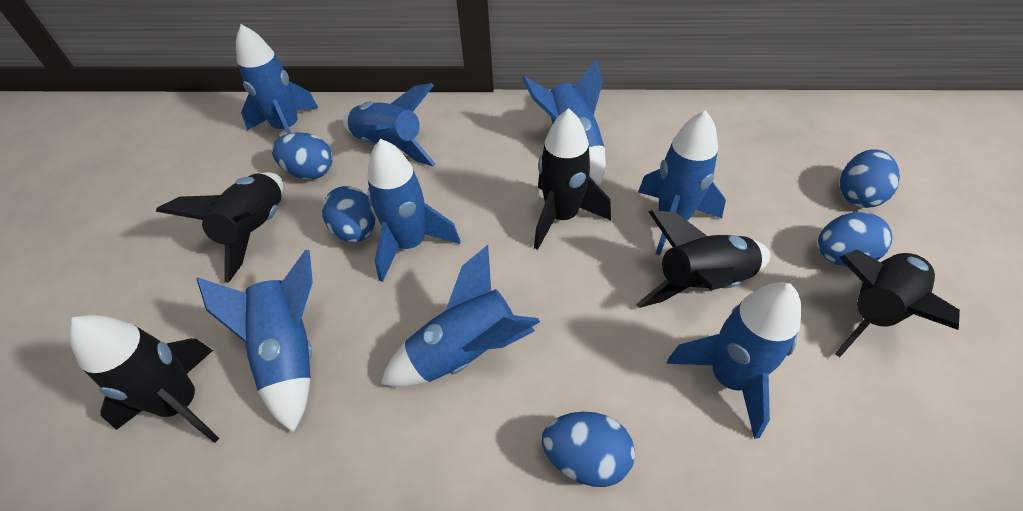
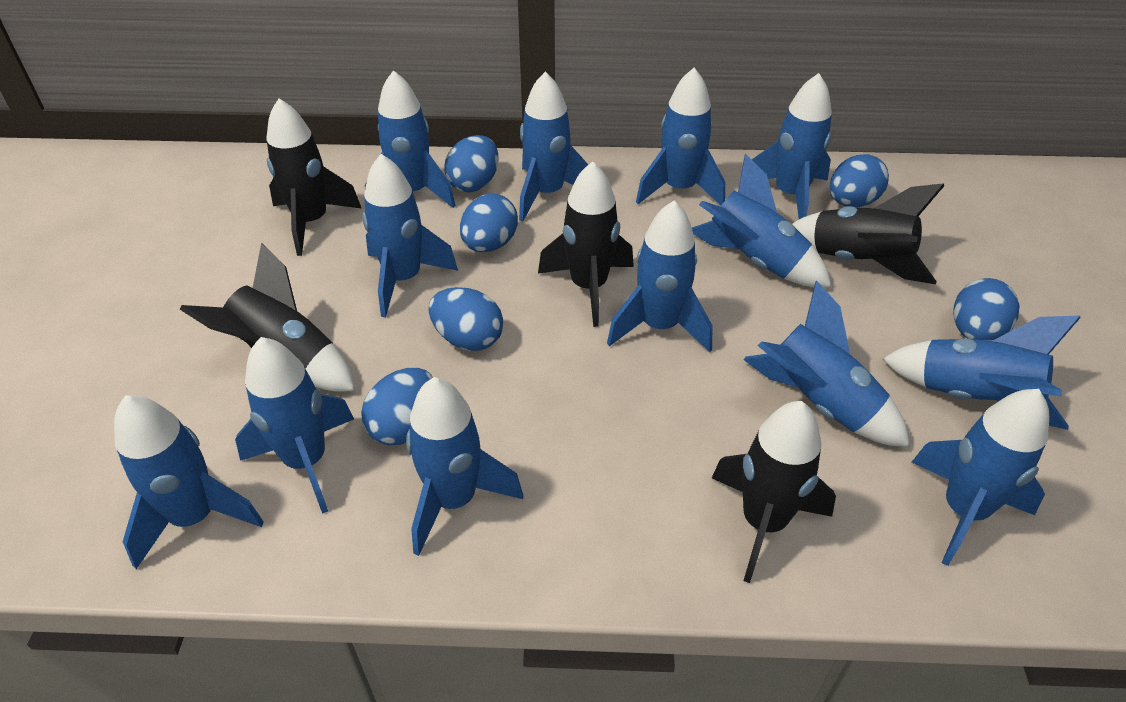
blue egg: 5 -> 6
blue rocket: 8 -> 13

